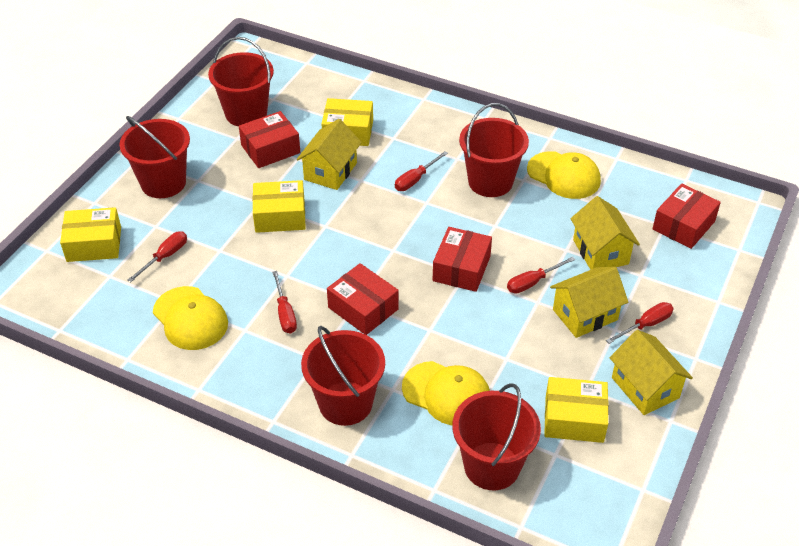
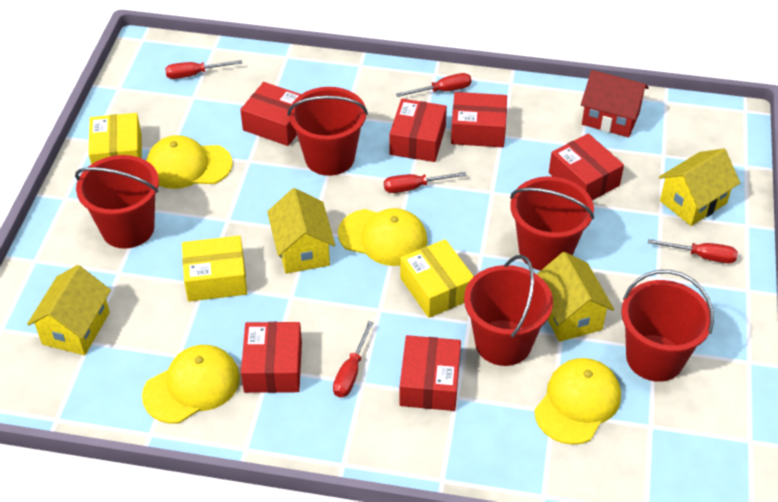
red box: 4 -> 6
red house: 0 -> 1
yellow box: 4 -> 3
yellow cap: 3 -> 4

